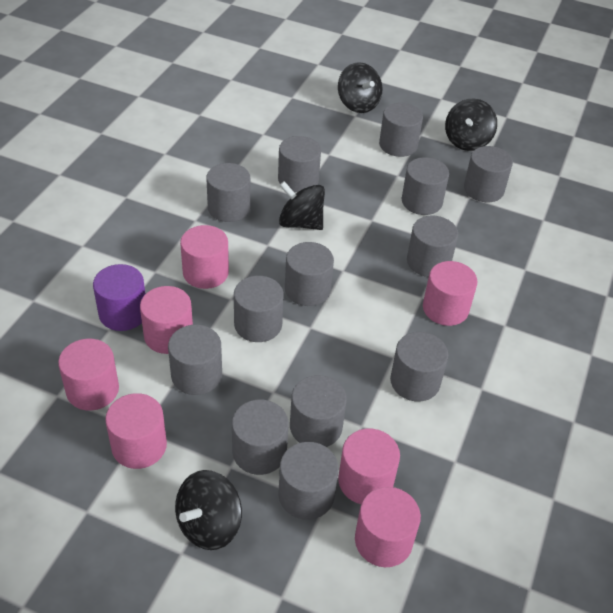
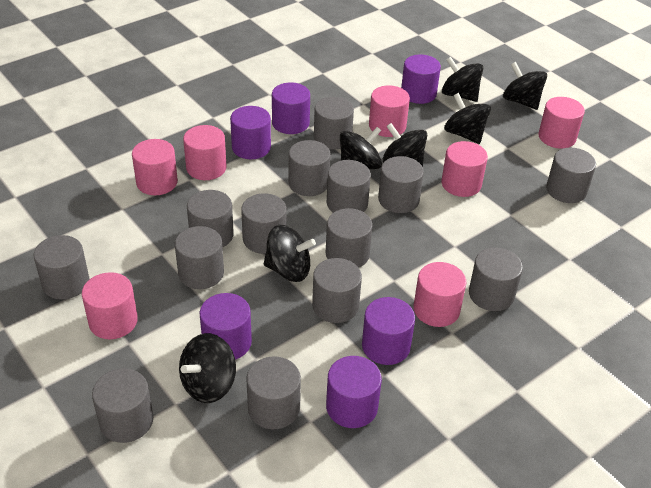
black spinning top: 4 -> 7
grey cylinder: 13 -> 14
purple cylinder: 1 -> 6

